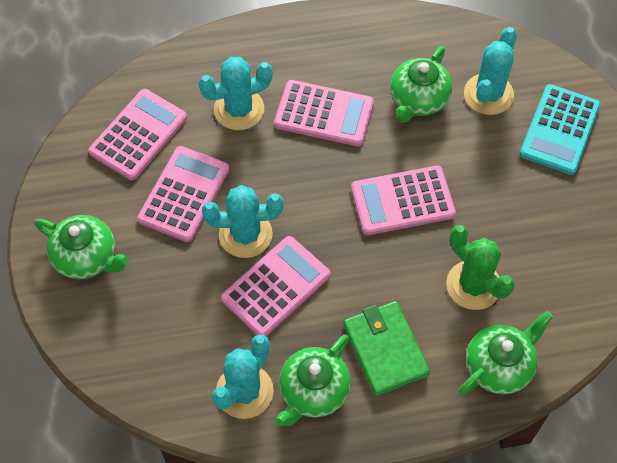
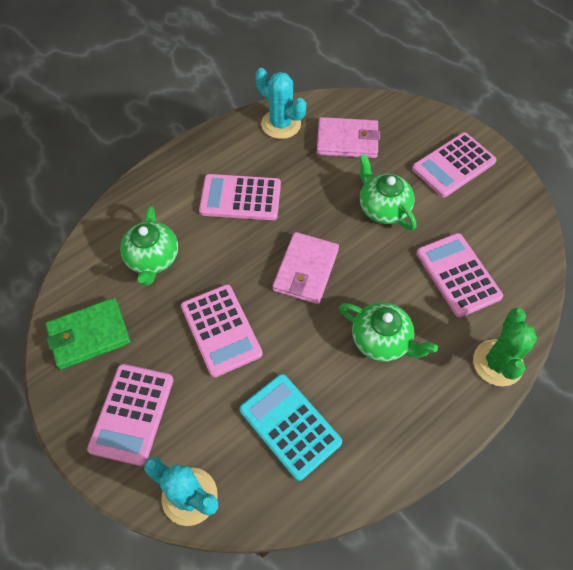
green teapot: 4 -> 3
pink wallet: 0 -> 2
turquoise cactus: 4 -> 2

